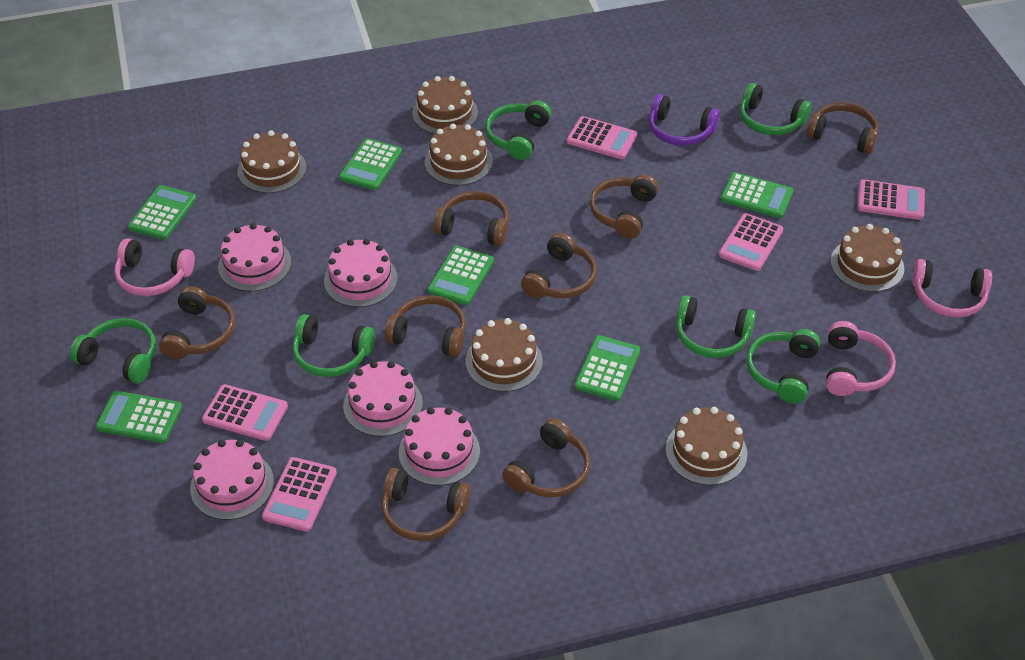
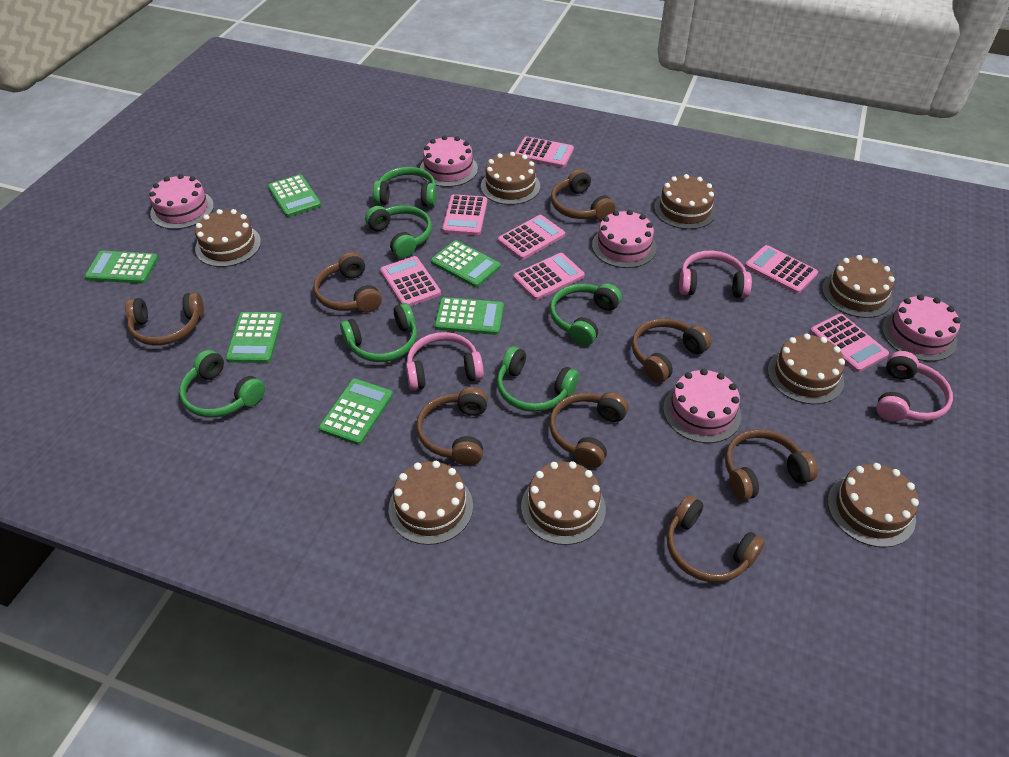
brown cake: 6 -> 8
pink calculator: 5 -> 7
purple headphones: 1 -> 0

